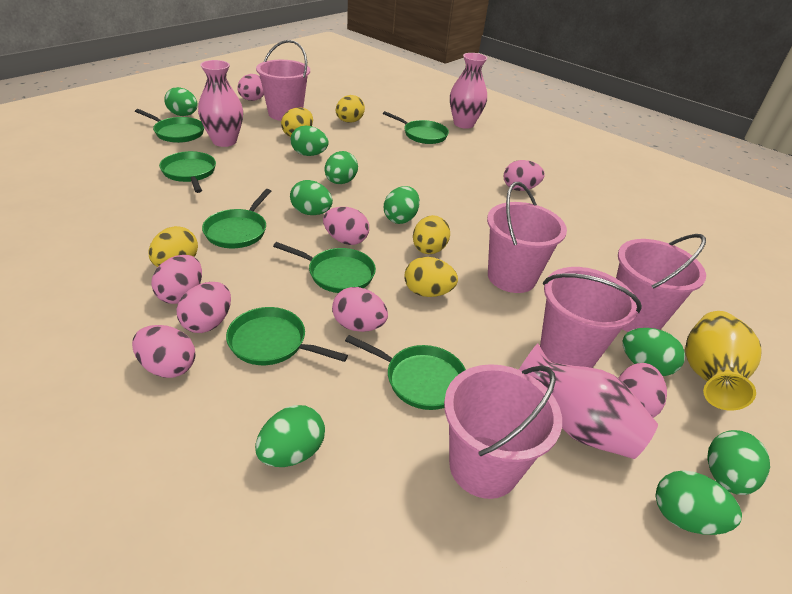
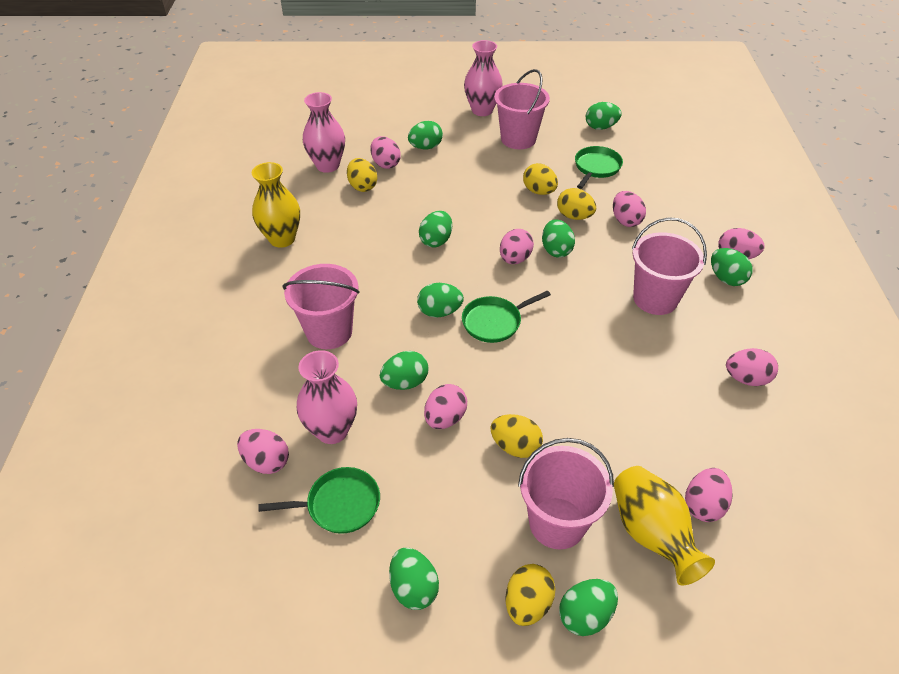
green pan: 7 -> 3
pink bucket: 5 -> 4
yellow vase: 1 -> 2

